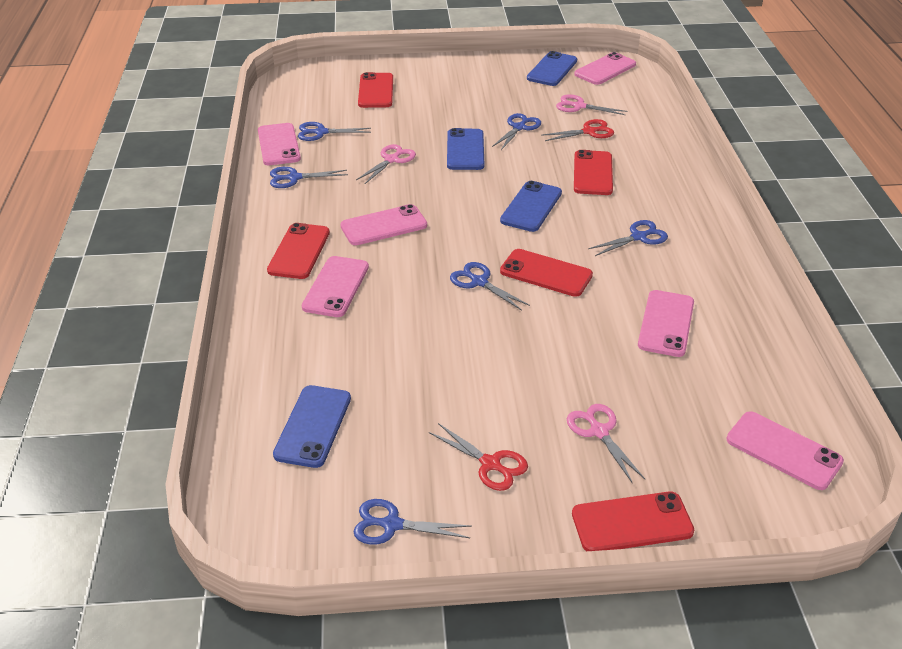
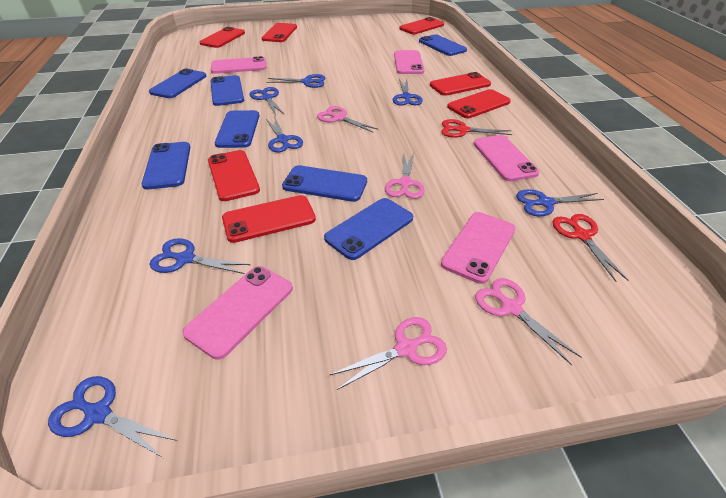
blue phone: 4 -> 7
blue scissors: 6 -> 7
pink phone: 6 -> 5
pink scissors: 3 -> 4
red phone: 5 -> 7

